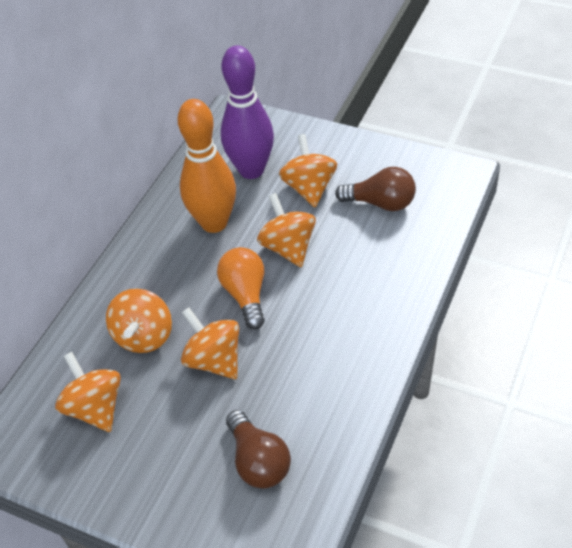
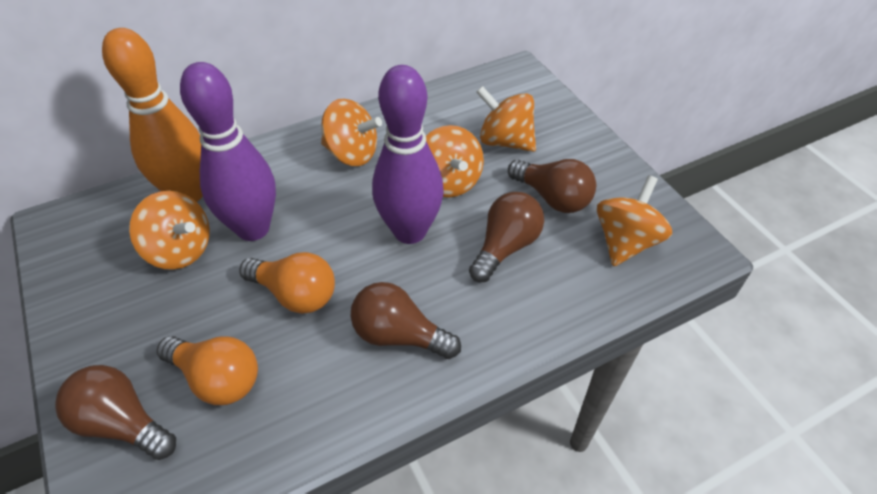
brown light bulb: 2 -> 4
orange light bulb: 1 -> 2
purple bowling pin: 1 -> 2

